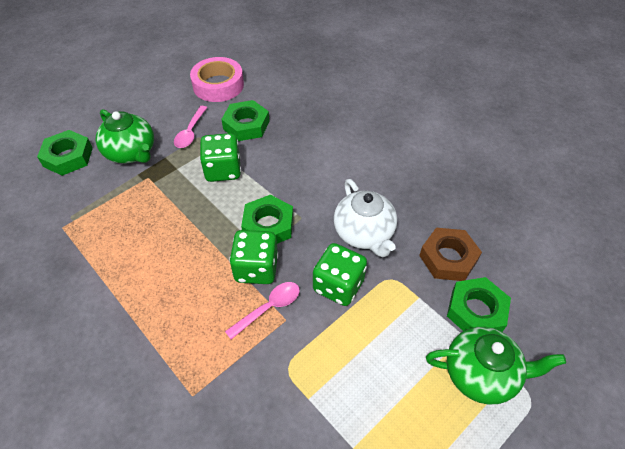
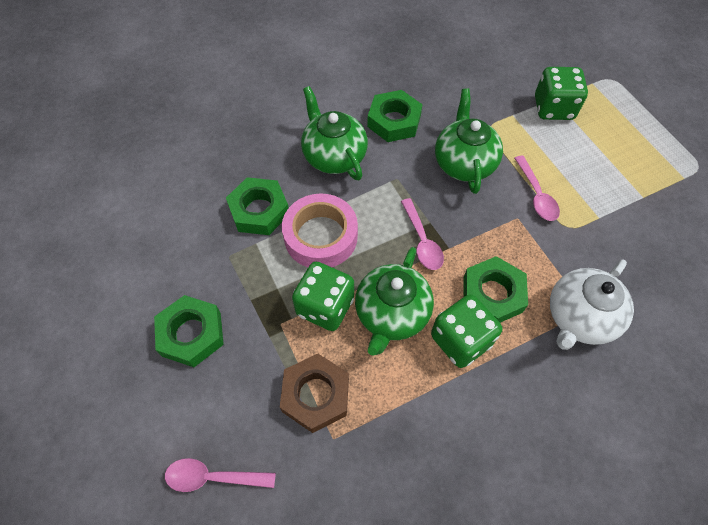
green teapot: 2 -> 3
pink spoon: 2 -> 3

